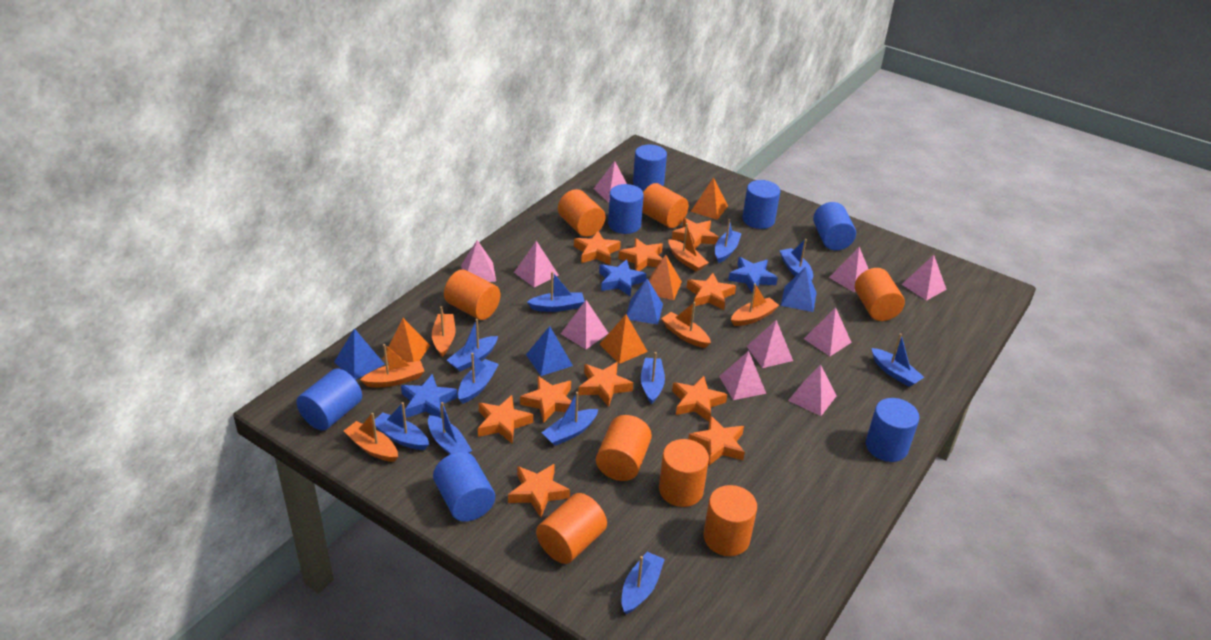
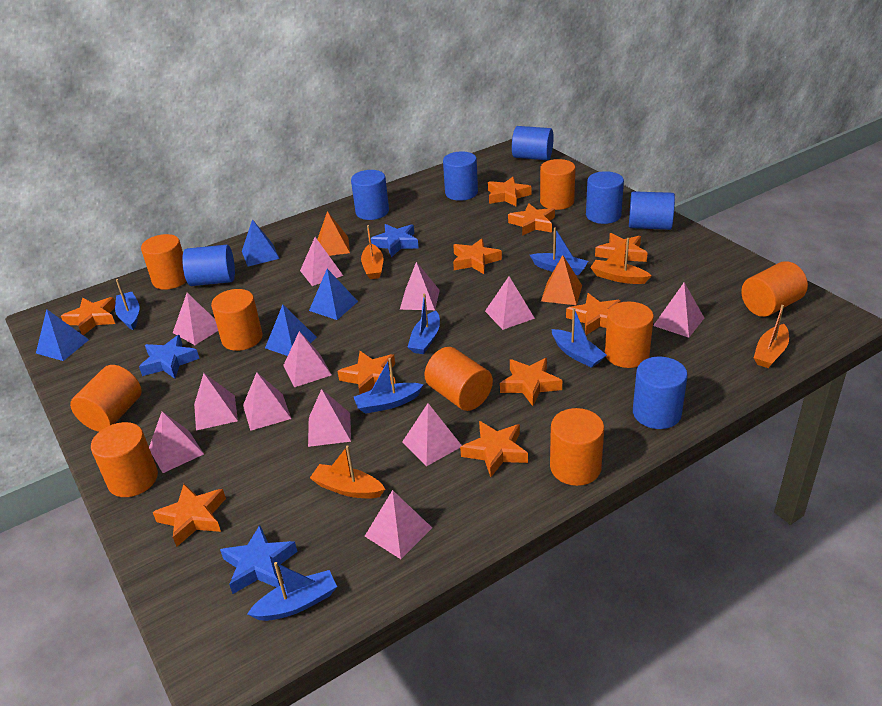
blue boat: 11 -> 6
orange boat: 6 -> 4
orange cylinder: 8 -> 9
orange pyramid: 4 -> 2
pink pyramid: 10 -> 12

